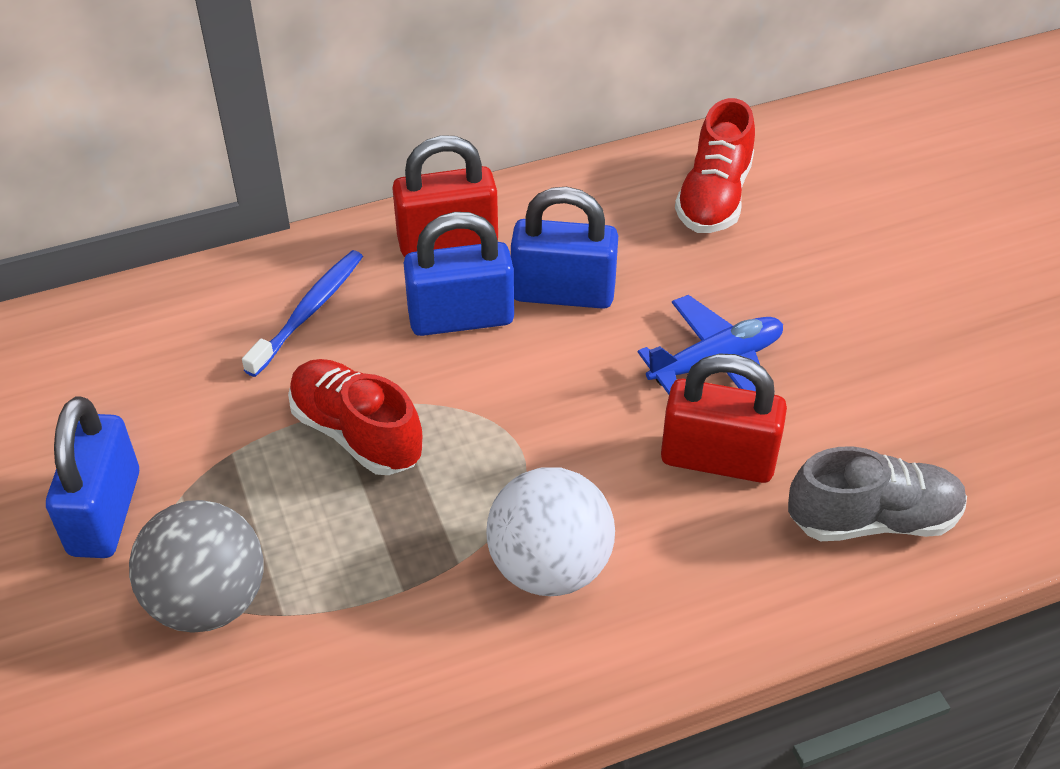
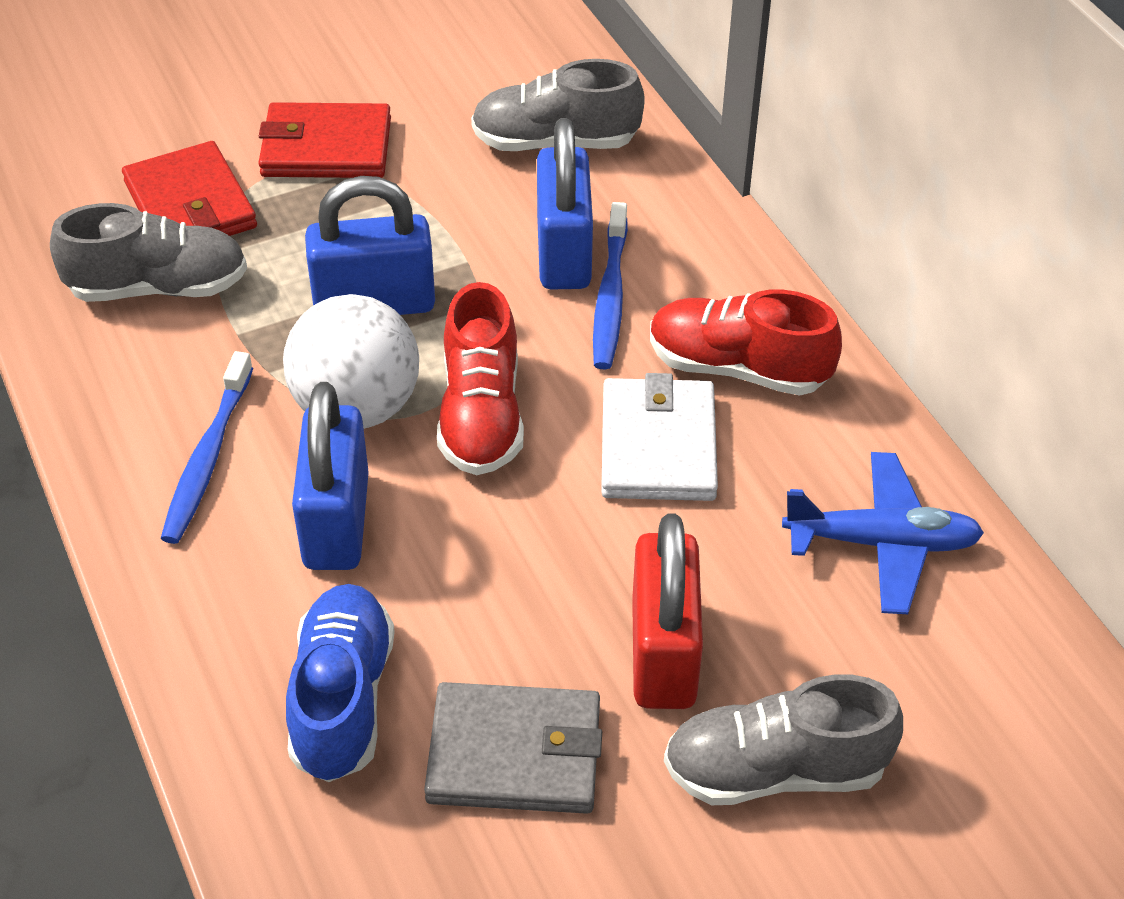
blue shoe: 0 -> 1
blue toothbrush: 1 -> 2
grey ball: 1 -> 0
grey shoe: 1 -> 3
grey wallet: 0 -> 1
red padlock: 2 -> 1
red wallet: 0 -> 2
white wallet: 0 -> 1

